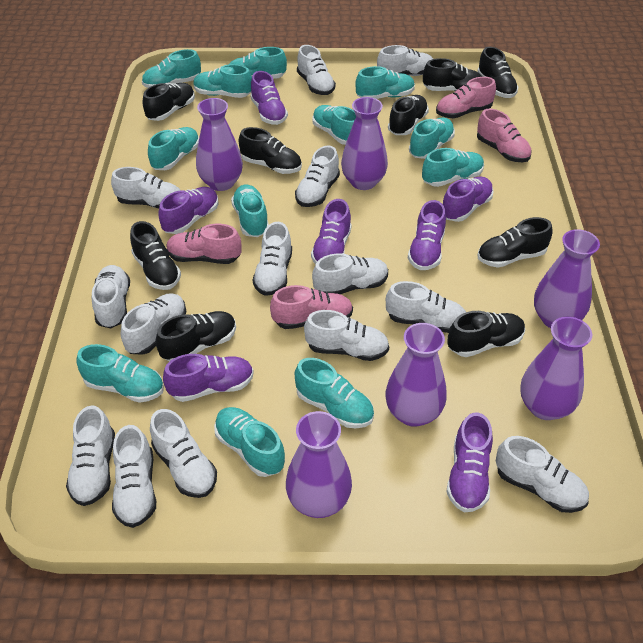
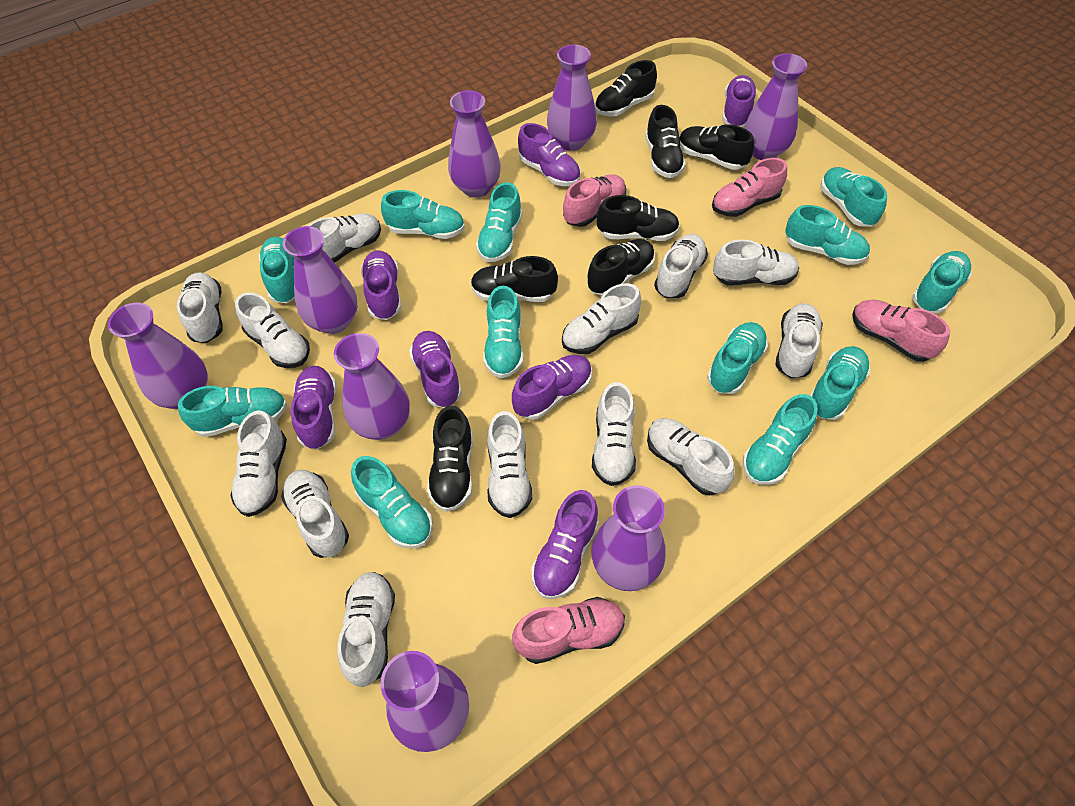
black shoe: 9 -> 7
purple vase: 6 -> 8
white shoe: 14 -> 13

